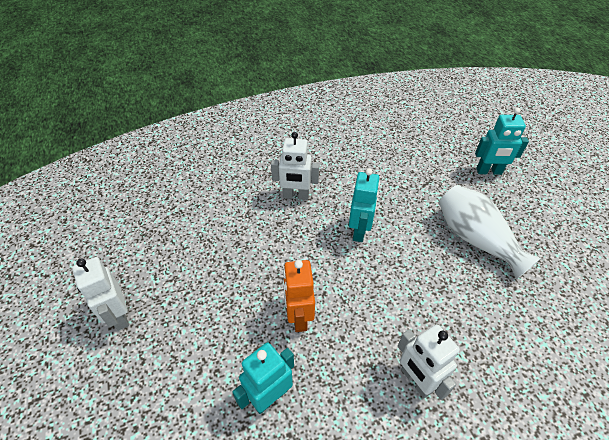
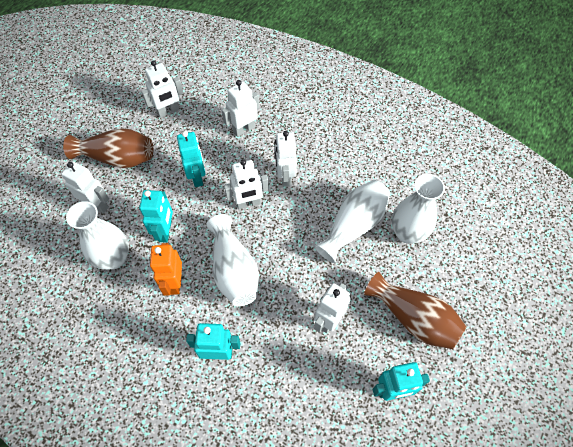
brown vase: 0 -> 2
turquoise robot: 3 -> 4
white robot: 3 -> 6
white vase: 1 -> 4

